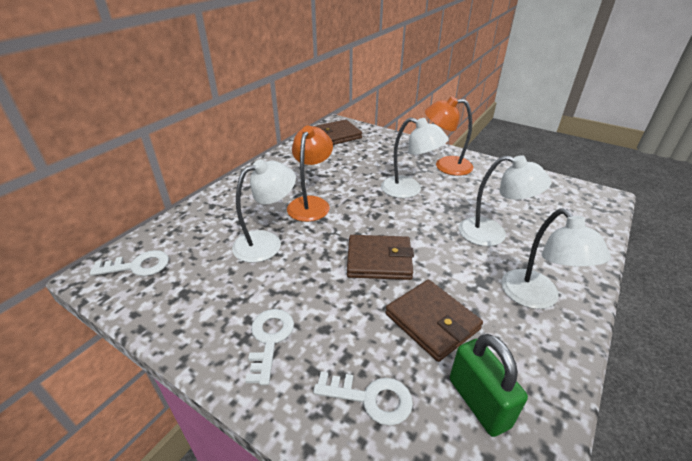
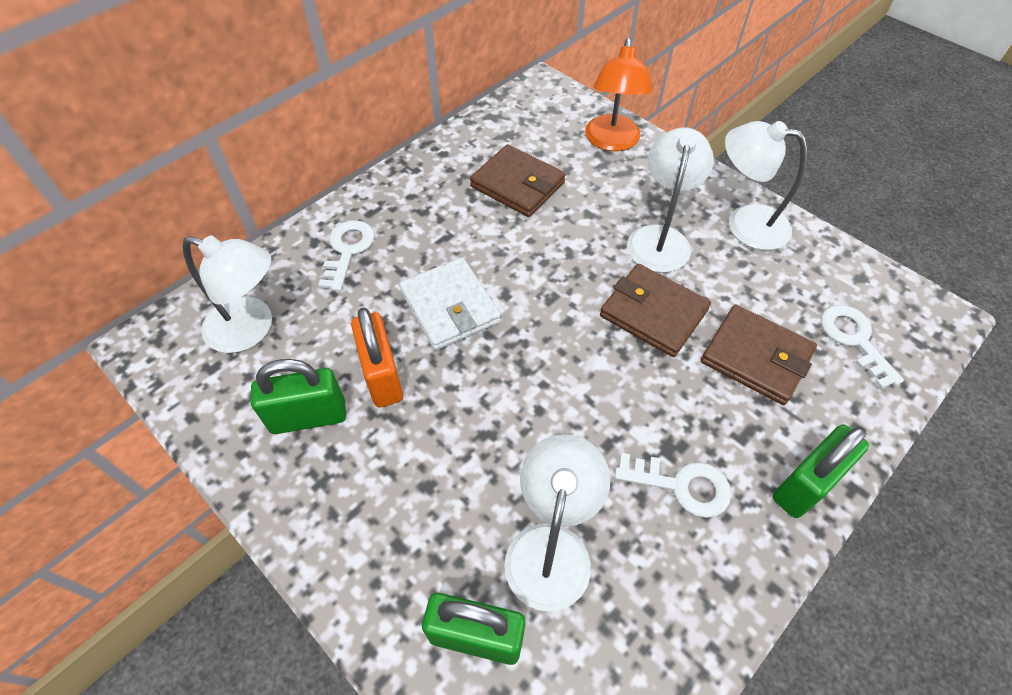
green padlock: 1 -> 3
orange lamp: 2 -> 1
orange padlock: 0 -> 1
white wallet: 0 -> 1

